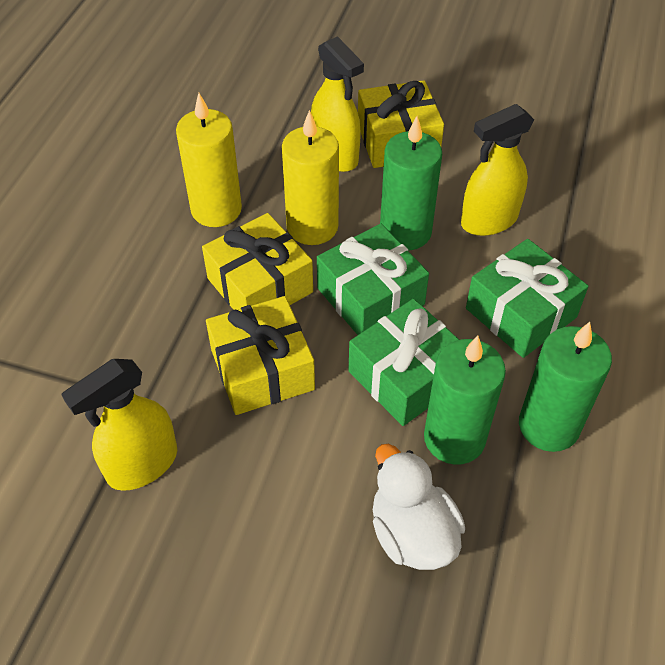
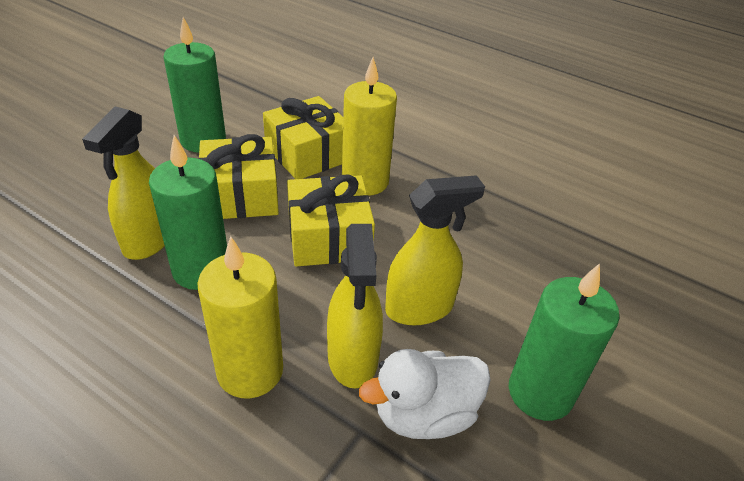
green gift: 3 -> 0

